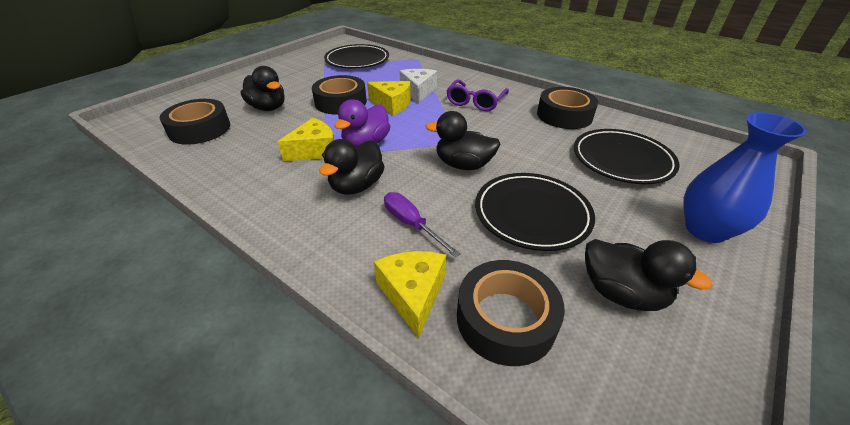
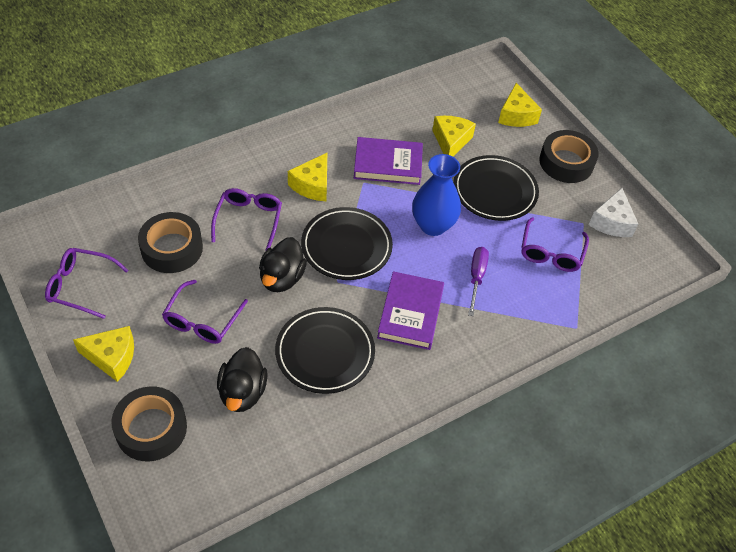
black duck: 4 -> 2
black tape: 4 -> 3
purple book: 0 -> 2
purple duck: 1 -> 0
purple glasses: 1 -> 4
yellow cheese: 3 -> 4

